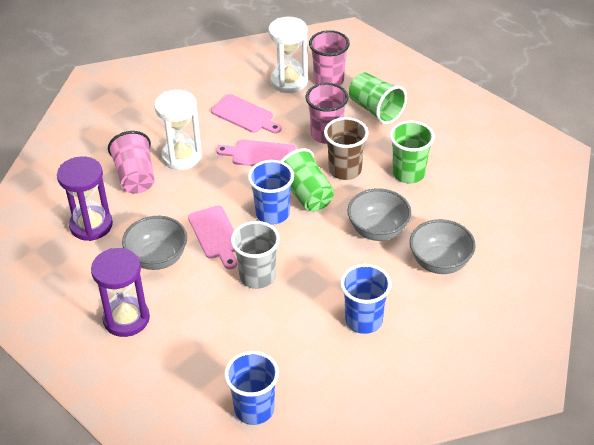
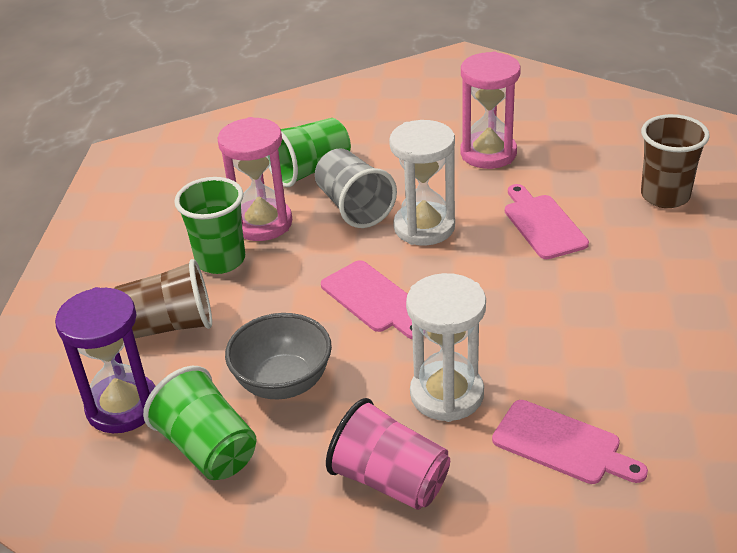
blue cup: 3 -> 0
brown cup: 1 -> 2
grey bowl: 3 -> 1
pink cup: 3 -> 1
pink hourglass: 0 -> 2
purple hourglass: 2 -> 1

